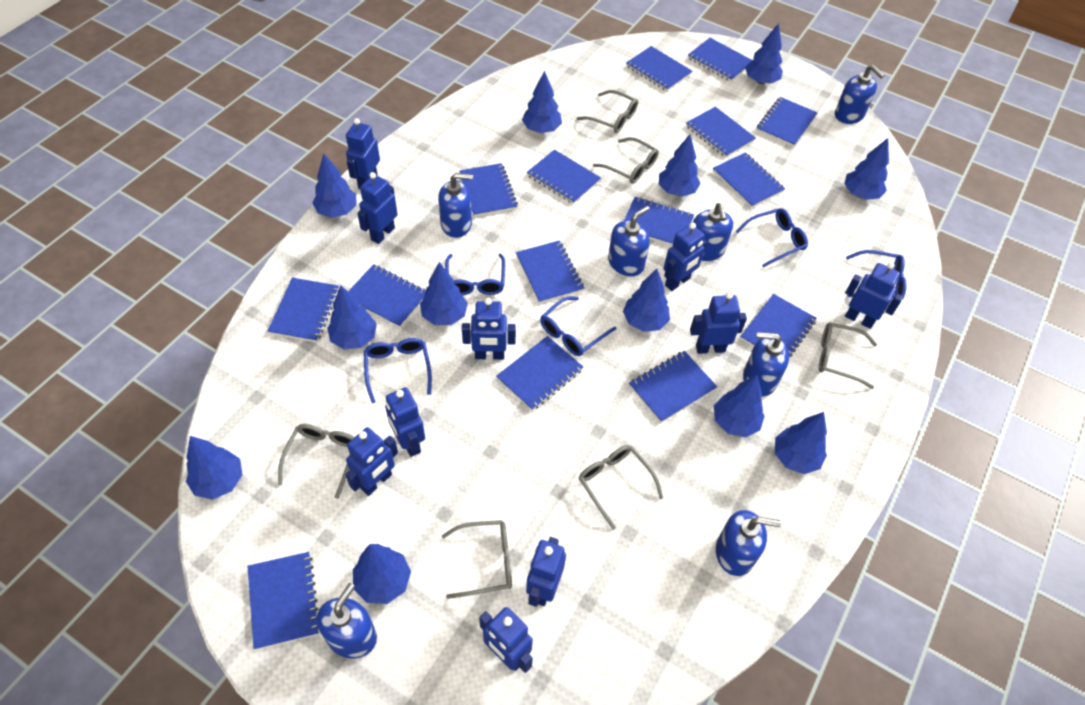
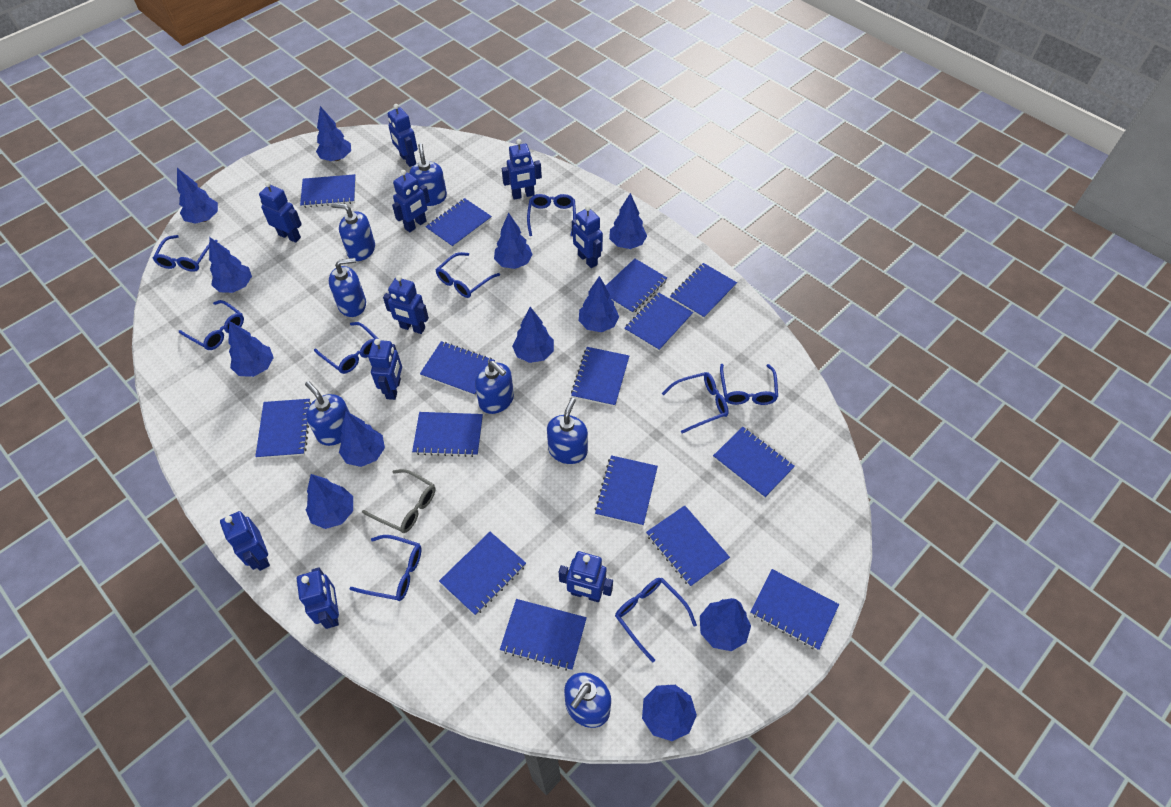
blue glasses: 5 -> 9
grey glasses: 6 -> 1

